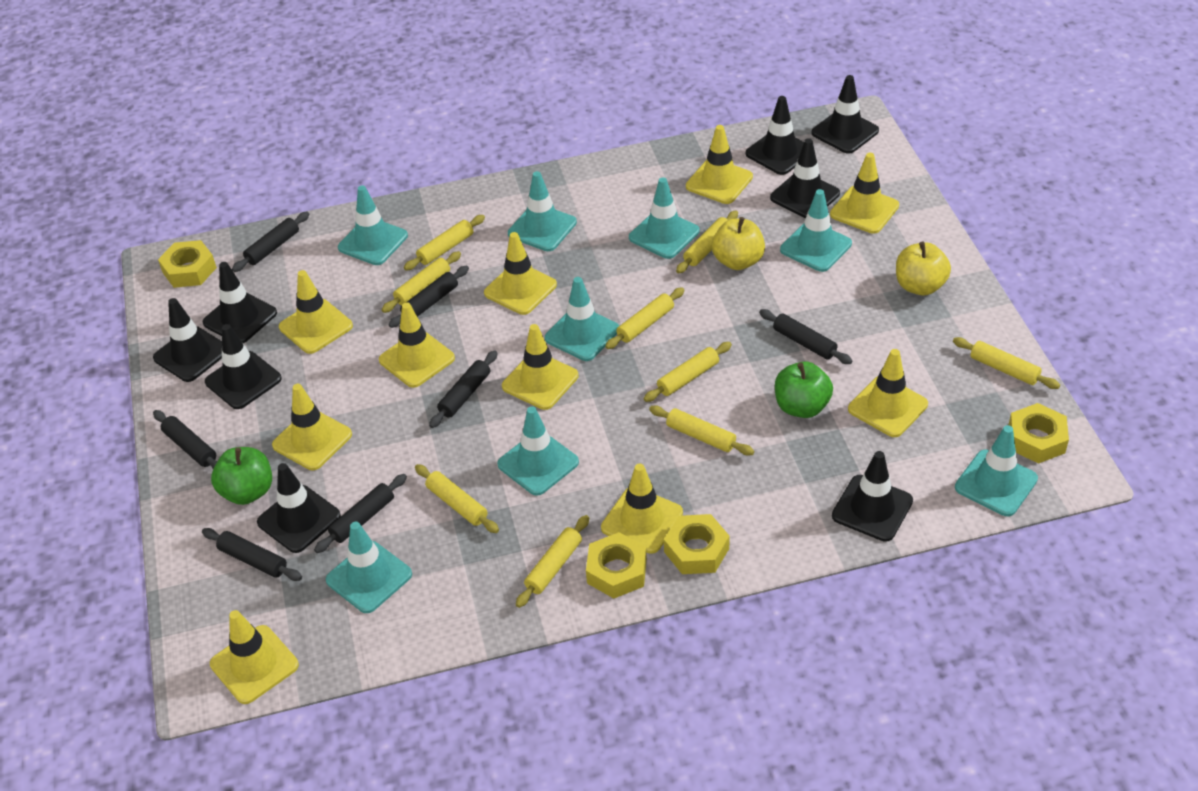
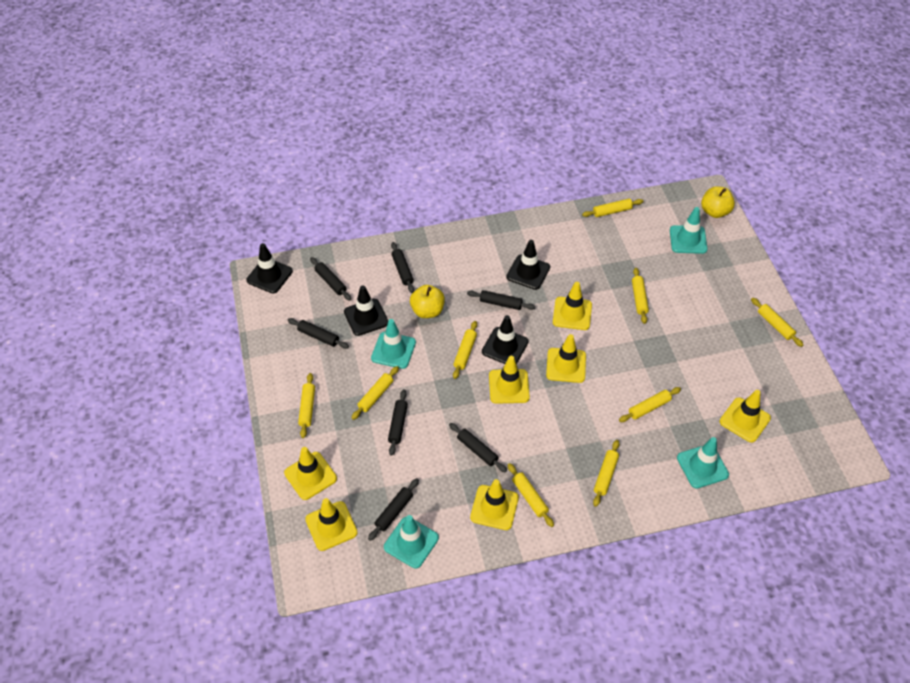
black traffic cone: 8 -> 4
green apple: 2 -> 0
turquoise traffic cone: 8 -> 4
yellow nut: 4 -> 0
yellow traffic cone: 10 -> 7

